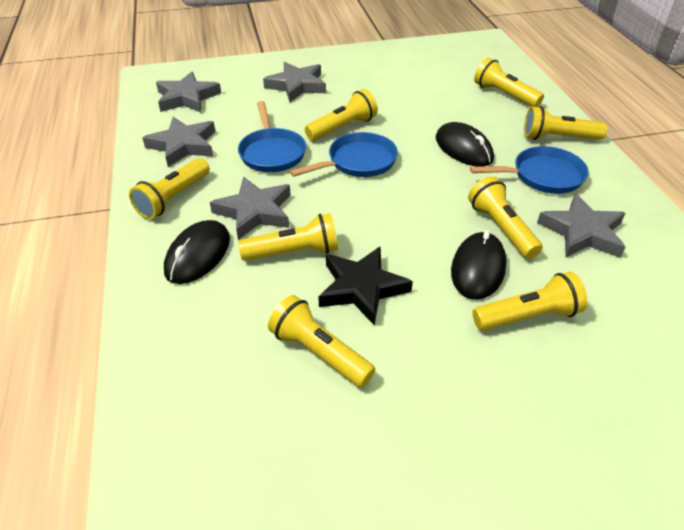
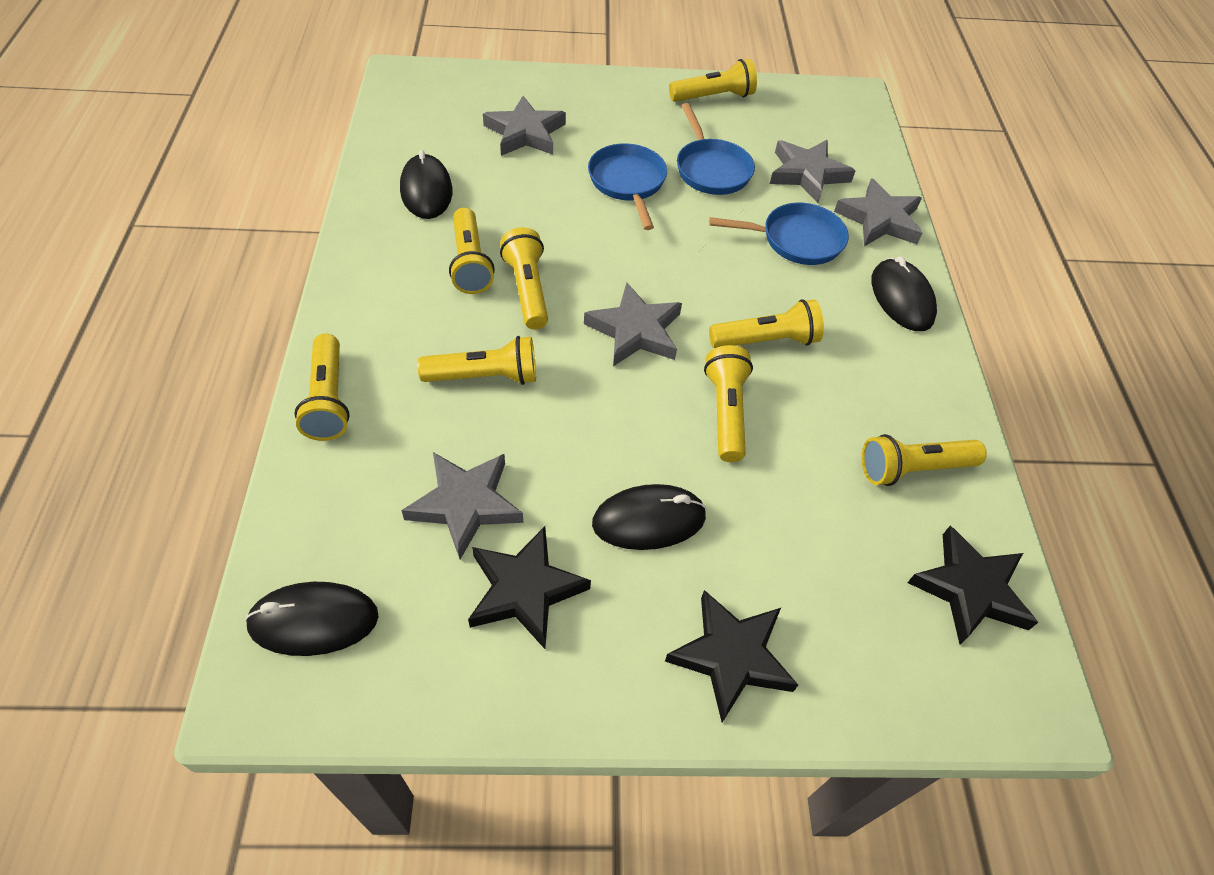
black mouse: 3 -> 4
black star: 1 -> 3

